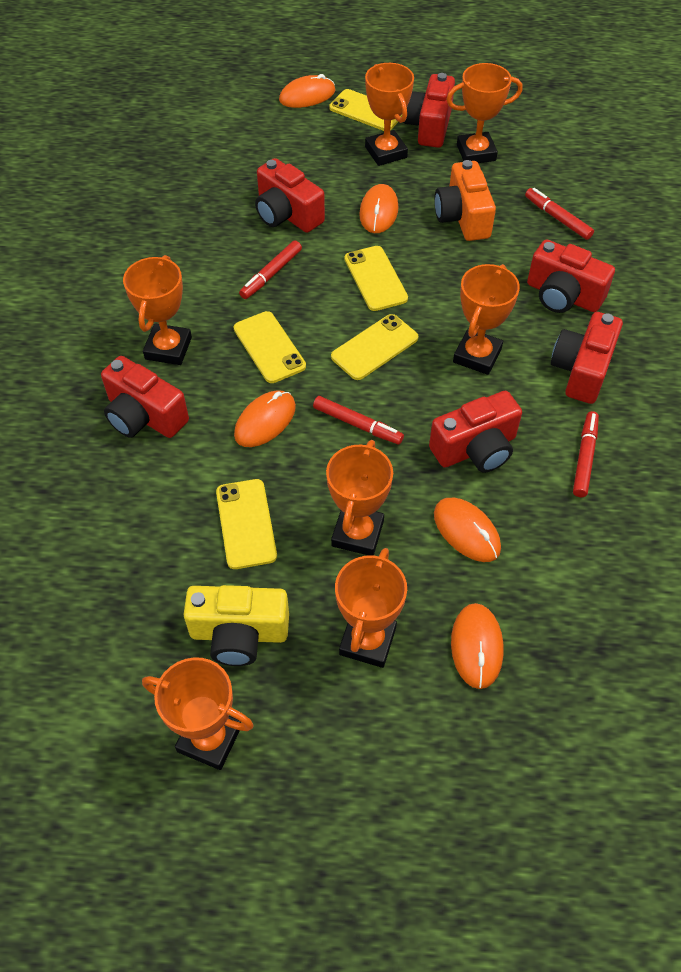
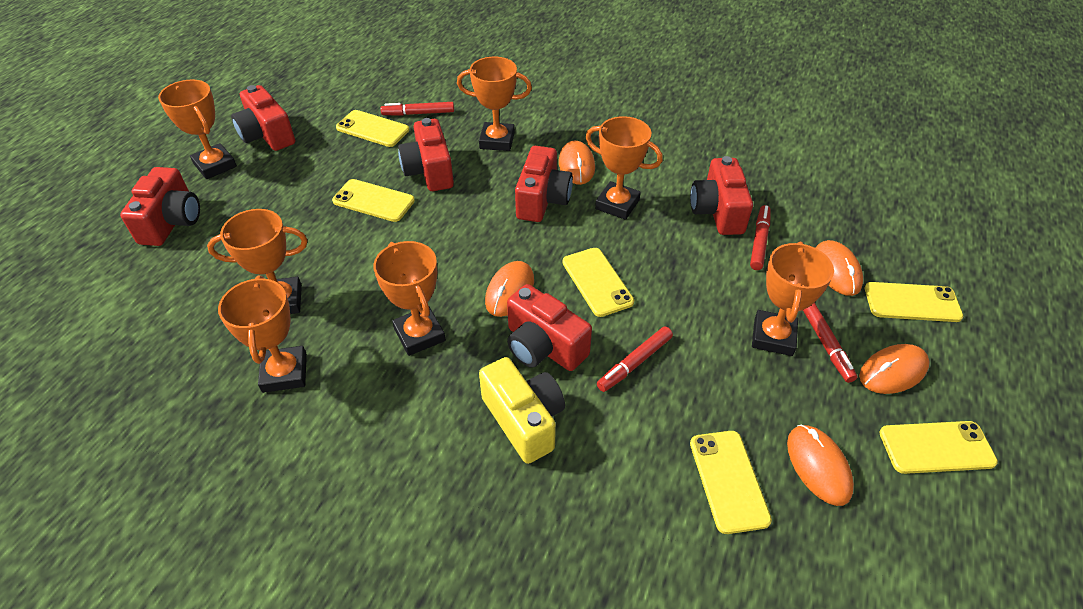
orange camera: 1 -> 0
yellow phone: 5 -> 6

